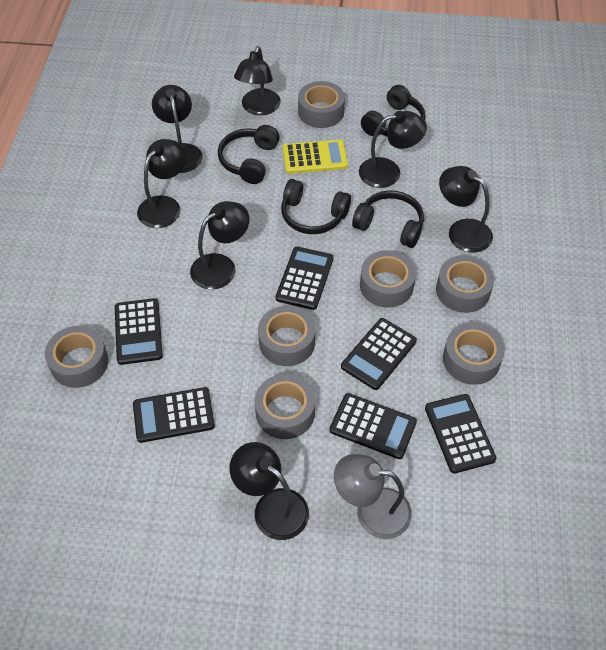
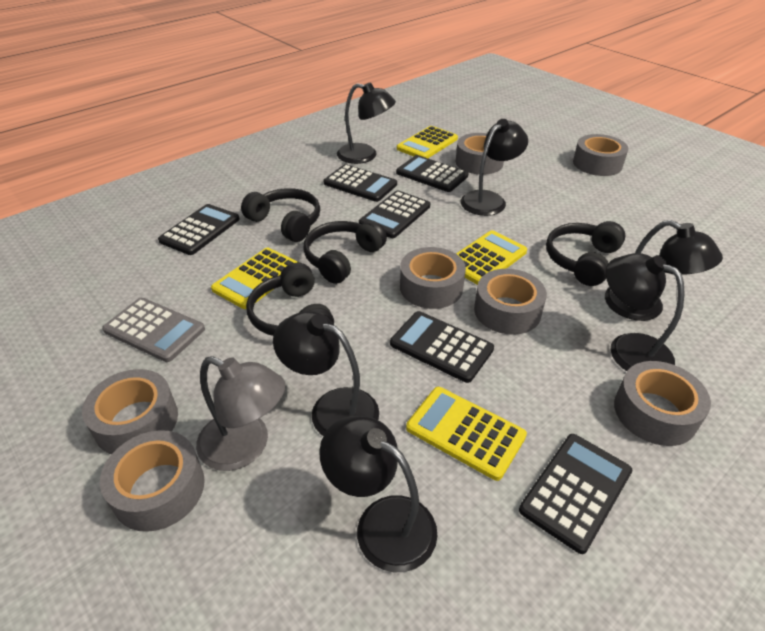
black lamp: 7 -> 6
grey calculator: 0 -> 1
yellow calculator: 1 -> 4

